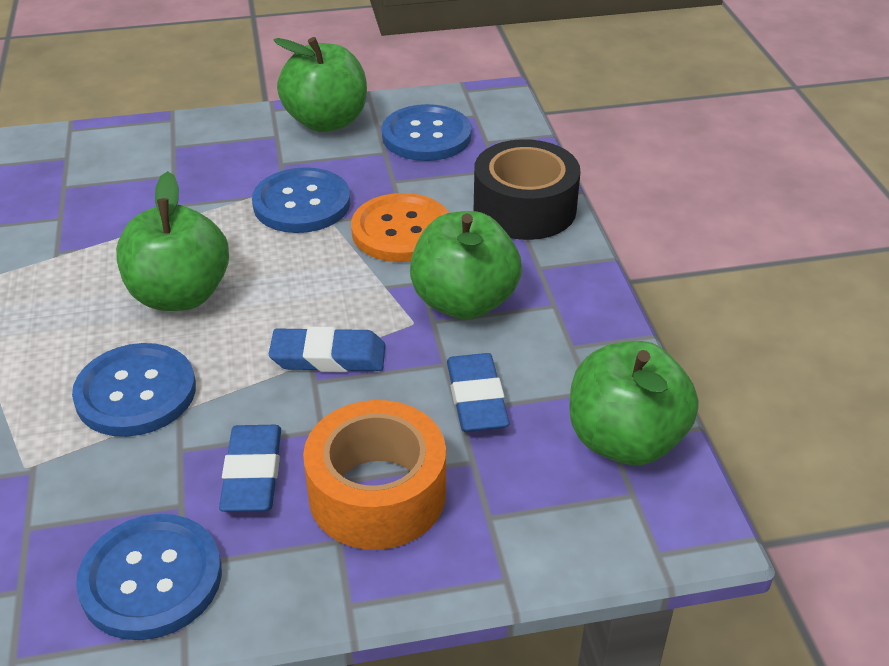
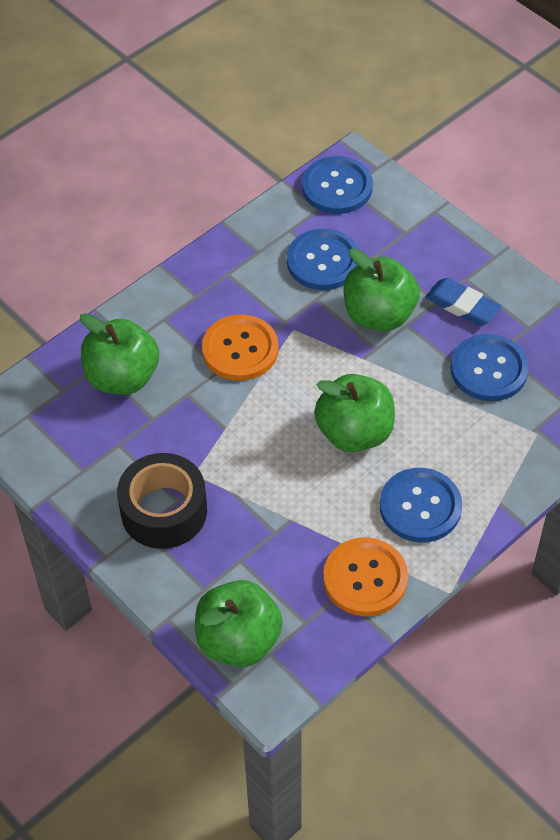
blue eraser: 3 -> 1
orange button: 1 -> 2
orange tape: 1 -> 0

